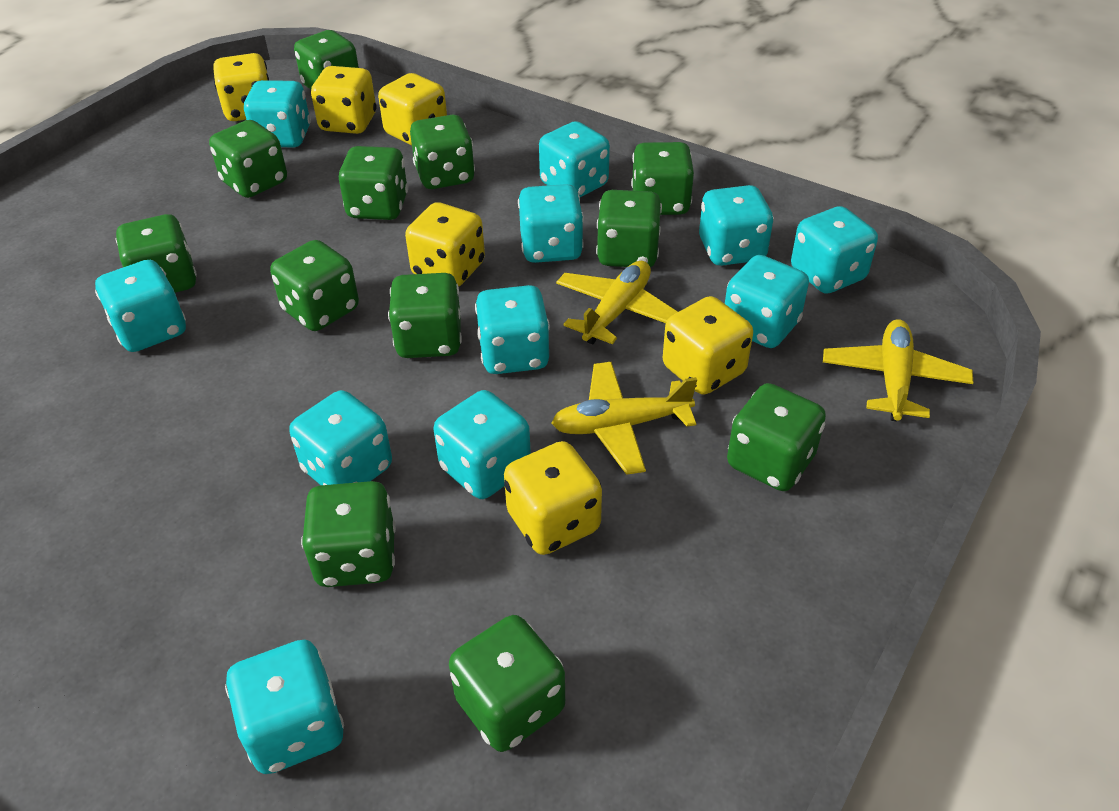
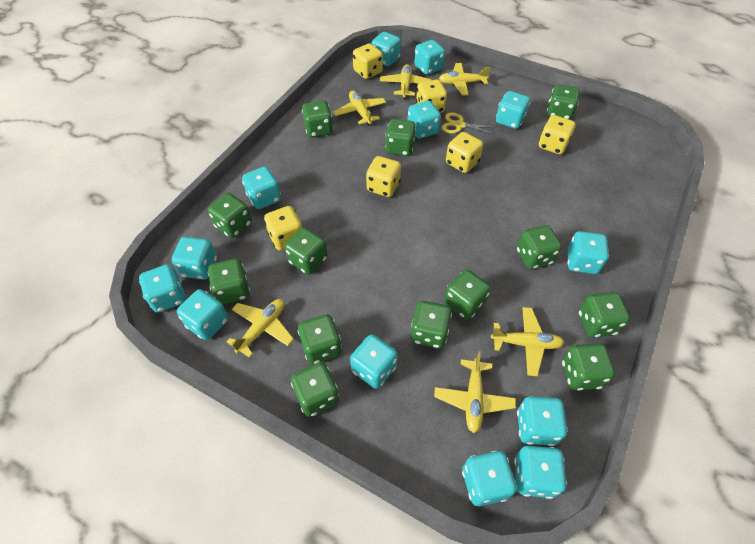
green dice: 12 -> 13
turquoise dice: 11 -> 13
yellow plane: 3 -> 6
yellow scissors: 0 -> 1

